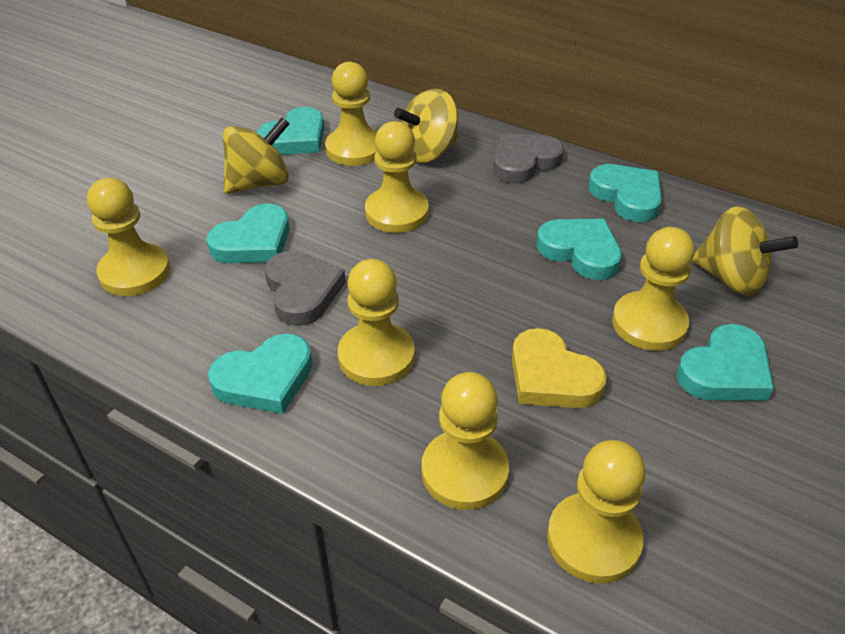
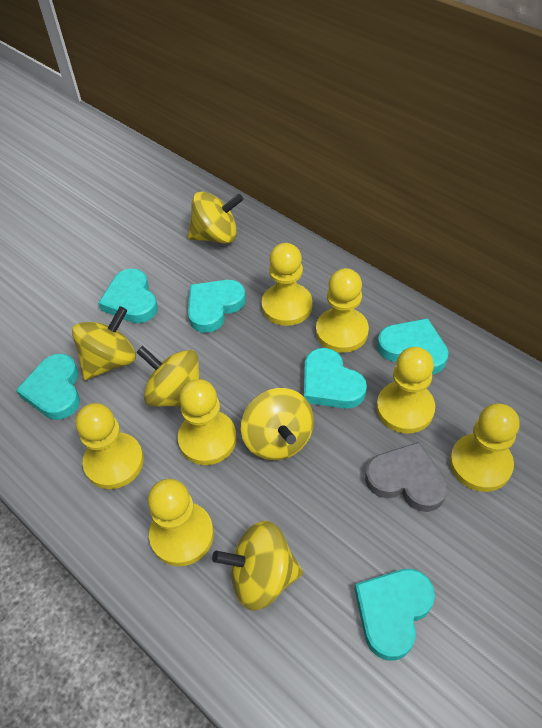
grey heart: 2 -> 1
yellow heart: 1 -> 0
yellow spinning top: 3 -> 5

